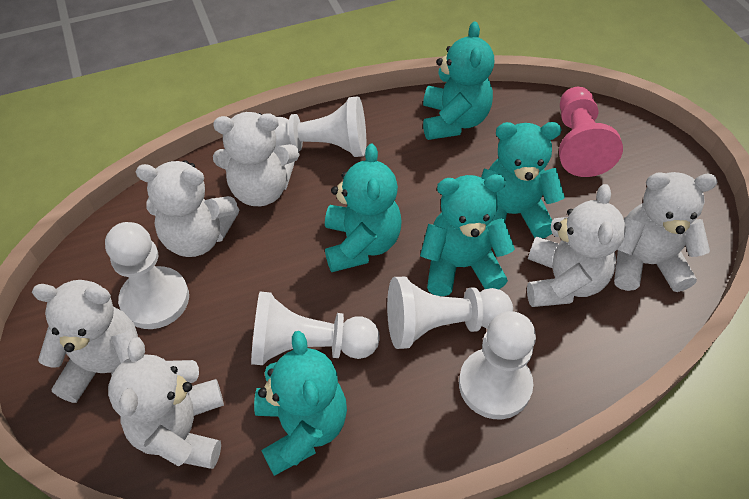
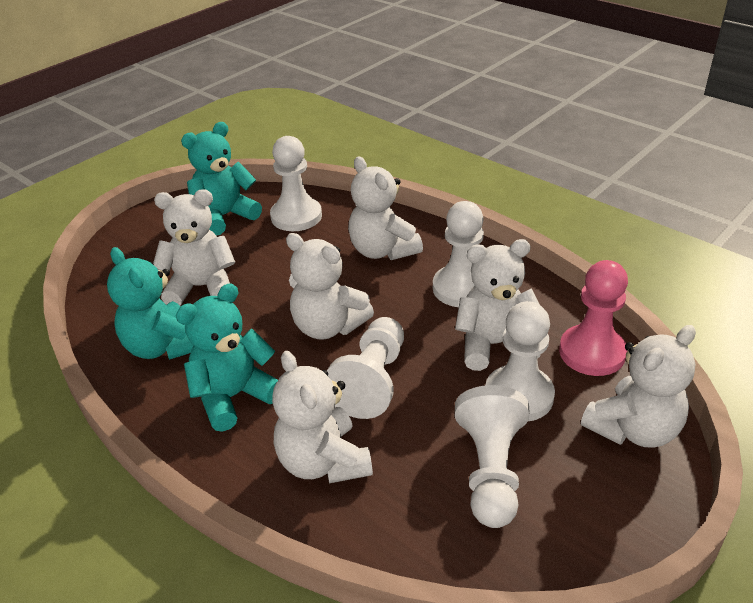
turquoise teddy bear: 5 -> 3

